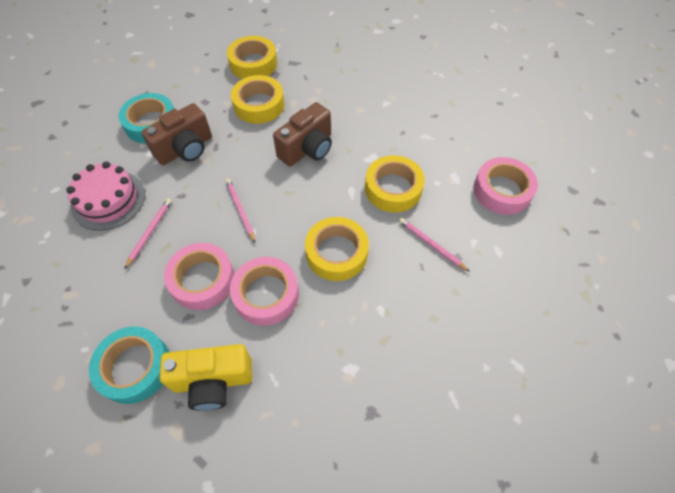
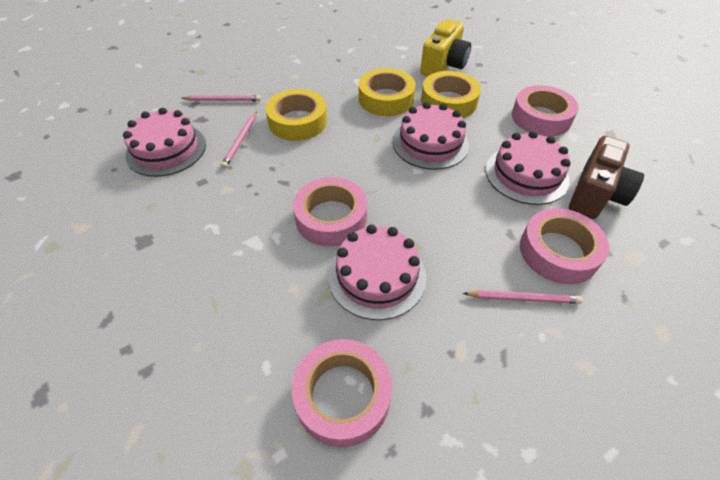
brown camera: 2 -> 1
pink cake: 1 -> 4
pink tape: 3 -> 4
turquoise tape: 2 -> 0
yellow tape: 4 -> 3

